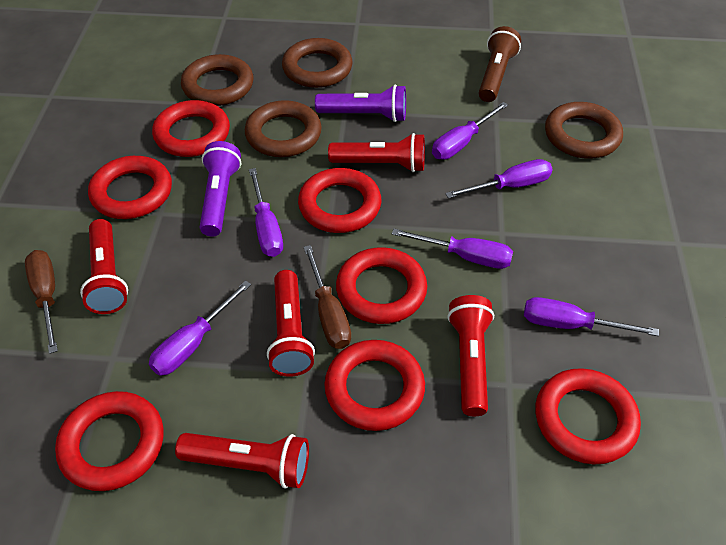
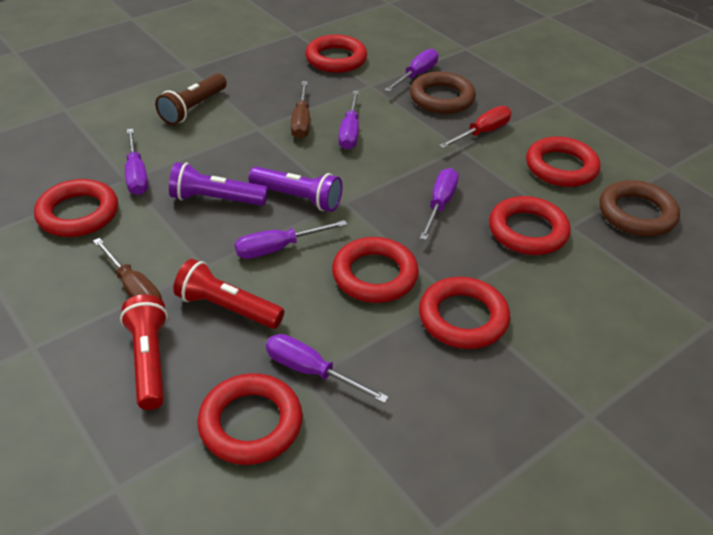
brown ring: 4 -> 2
red flashlight: 5 -> 2
red screwdriver: 0 -> 1

